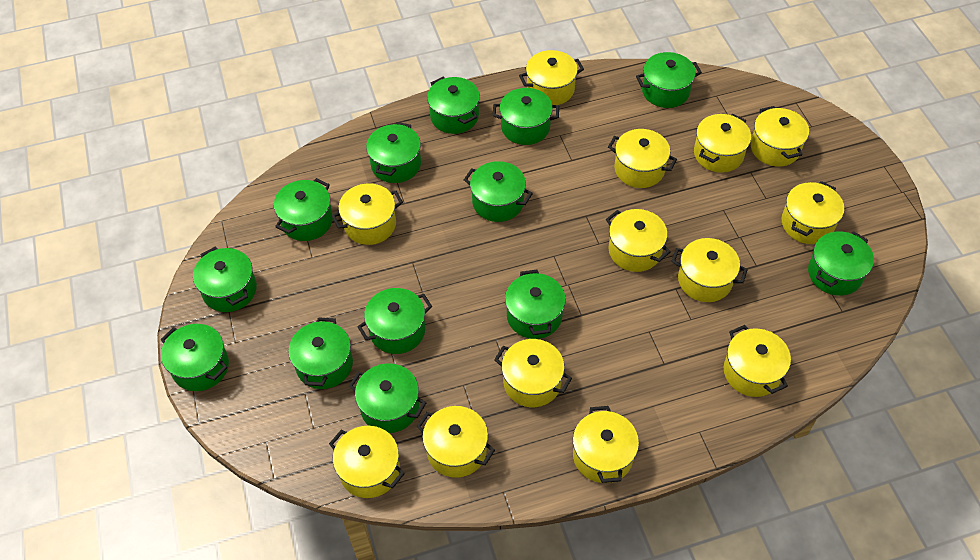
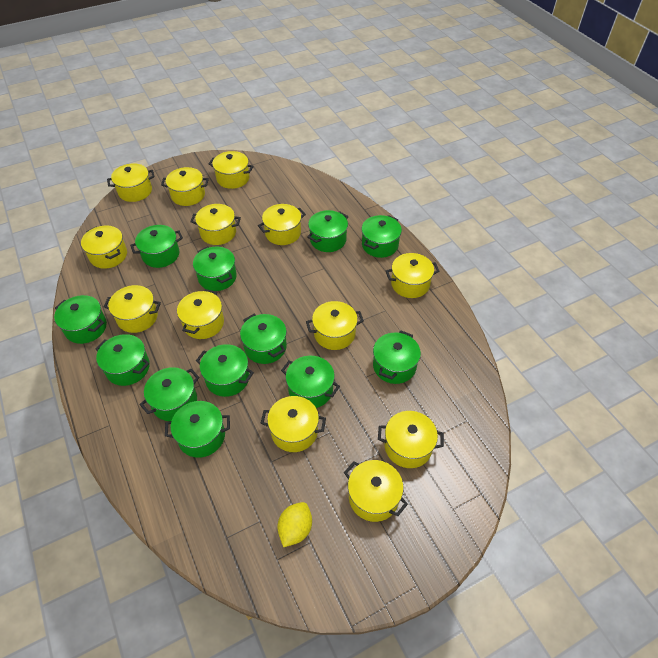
green pot: 13 -> 12
yellow lemon: 0 -> 1

